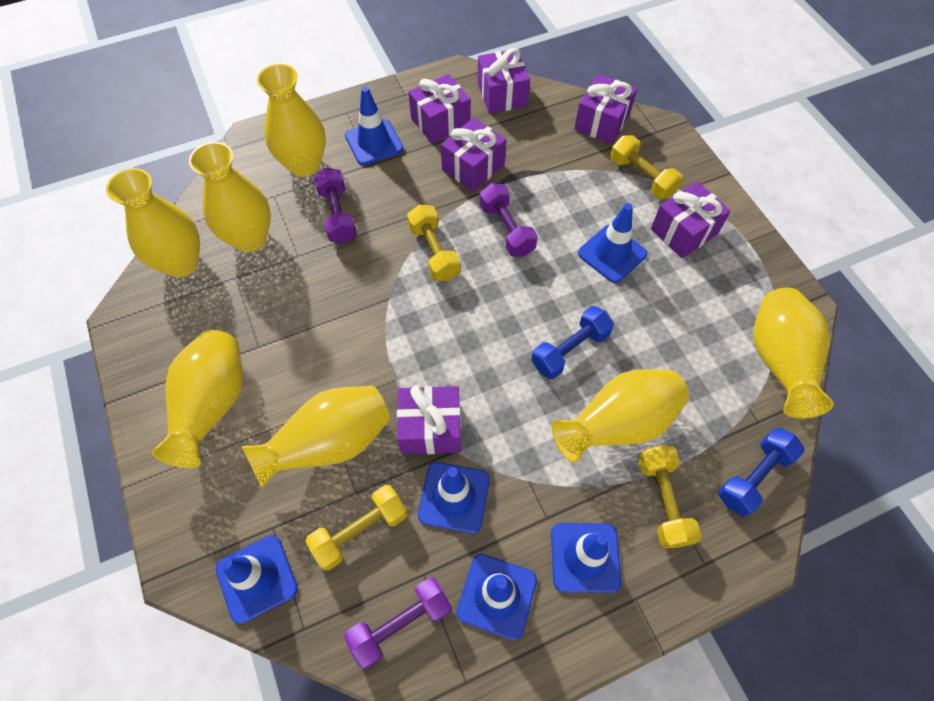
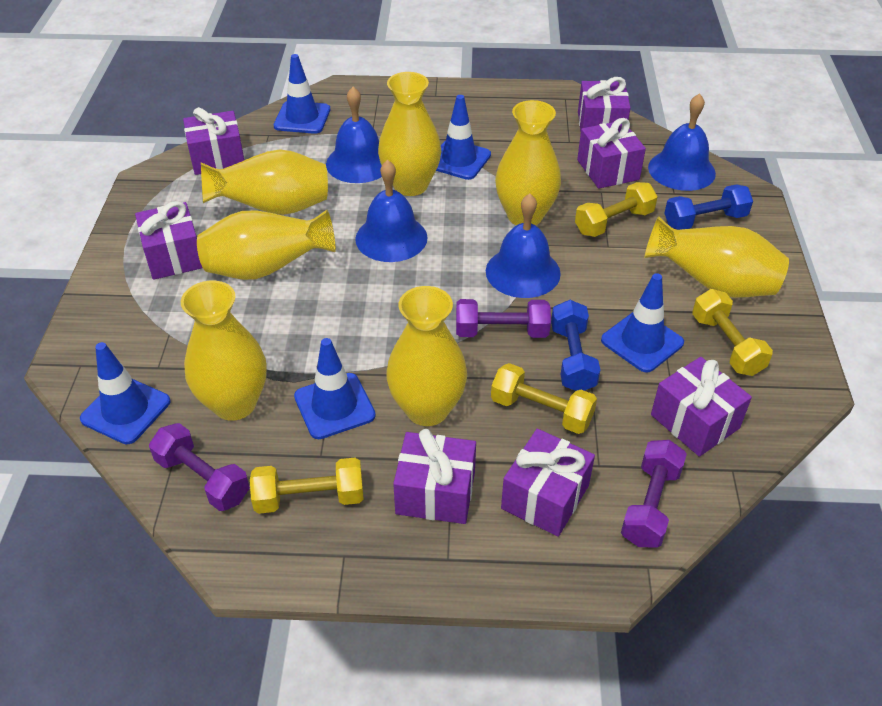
blue bell: 0 -> 4
blue traffic cone: 6 -> 5
purple gift: 6 -> 7

